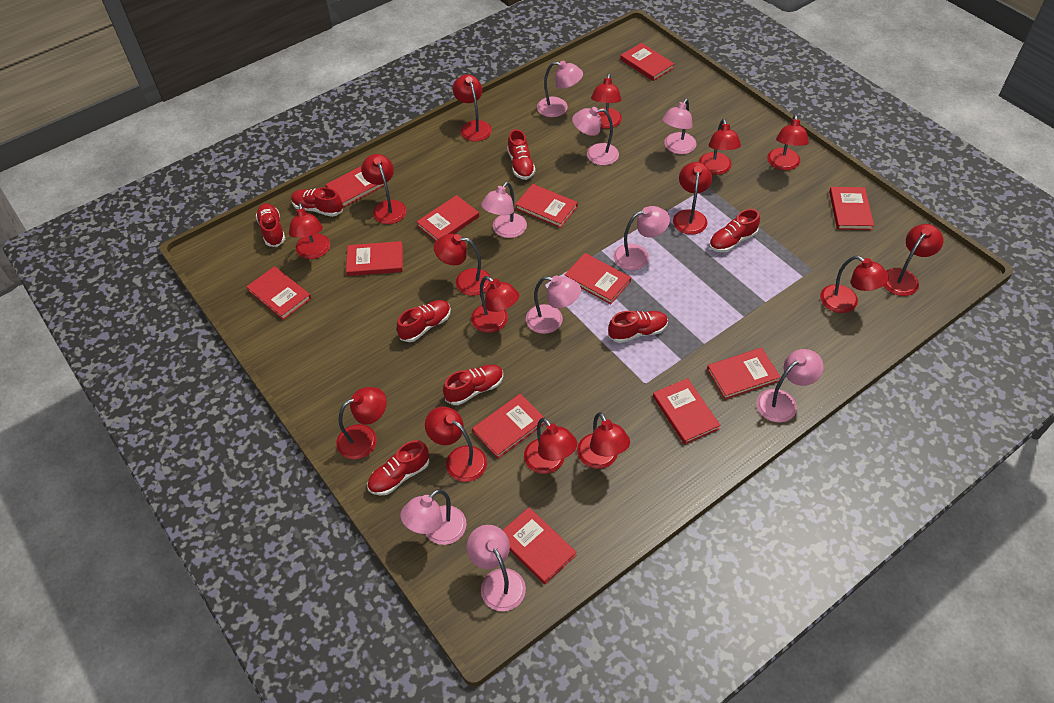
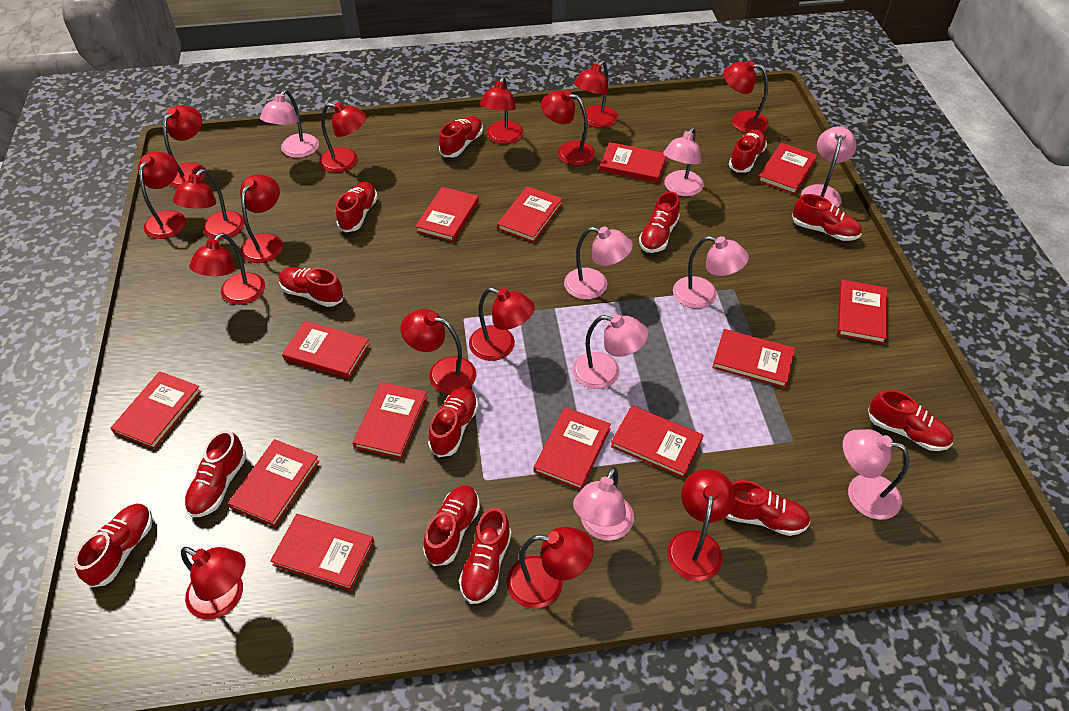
pink lamp: 9 -> 8
red book: 12 -> 13
red shoe: 8 -> 13

